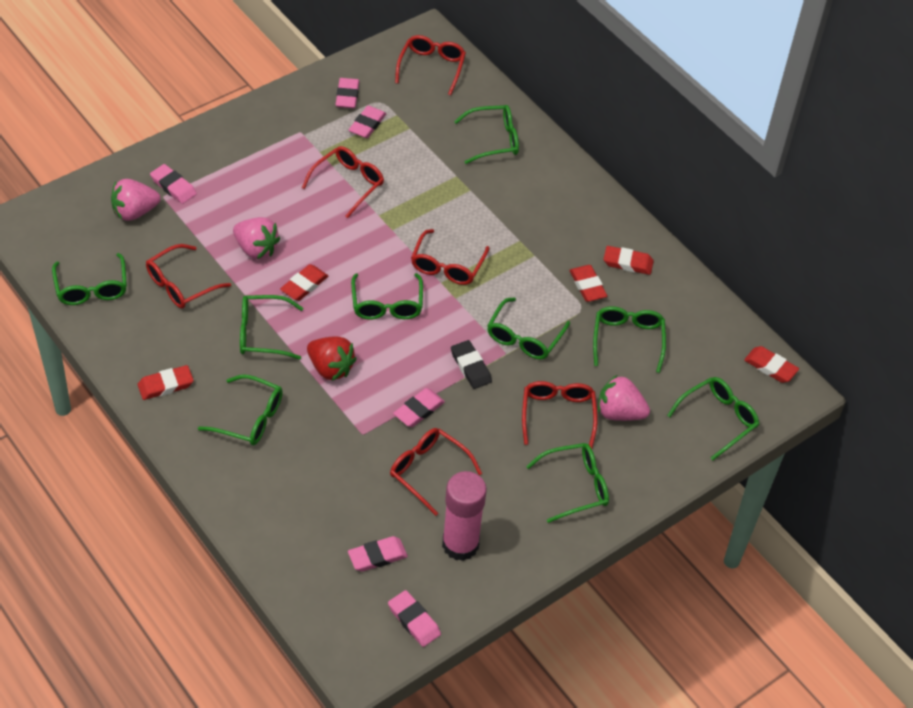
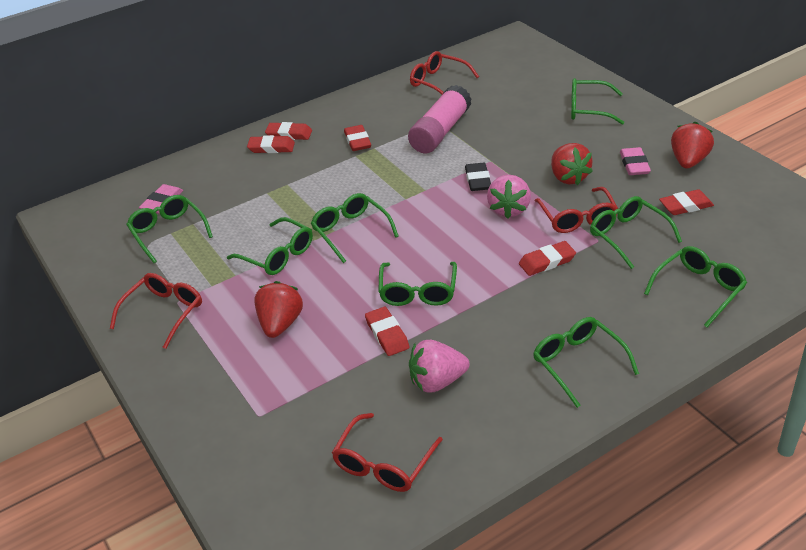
green glasses: 9 -> 8
pink eraser: 6 -> 2
pink strawberry: 3 -> 2
red eraser: 5 -> 6
red glasses: 6 -> 4
red strawberry: 1 -> 3

